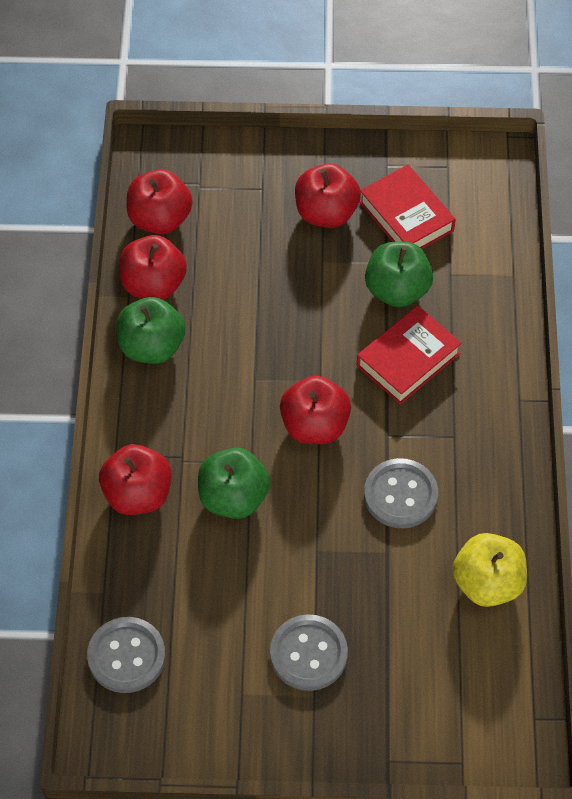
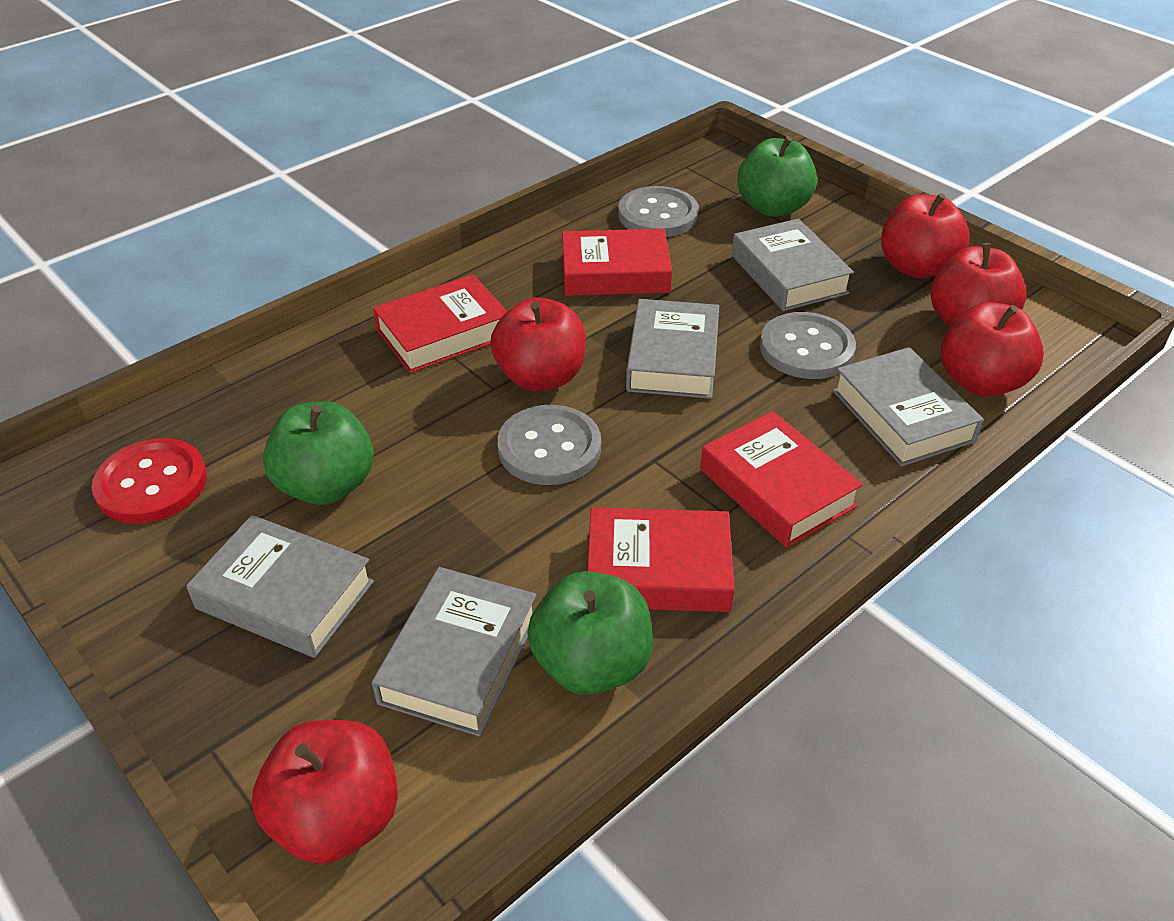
grey book: 0 -> 5
red book: 2 -> 4
red button: 0 -> 1
yellow apple: 1 -> 0

